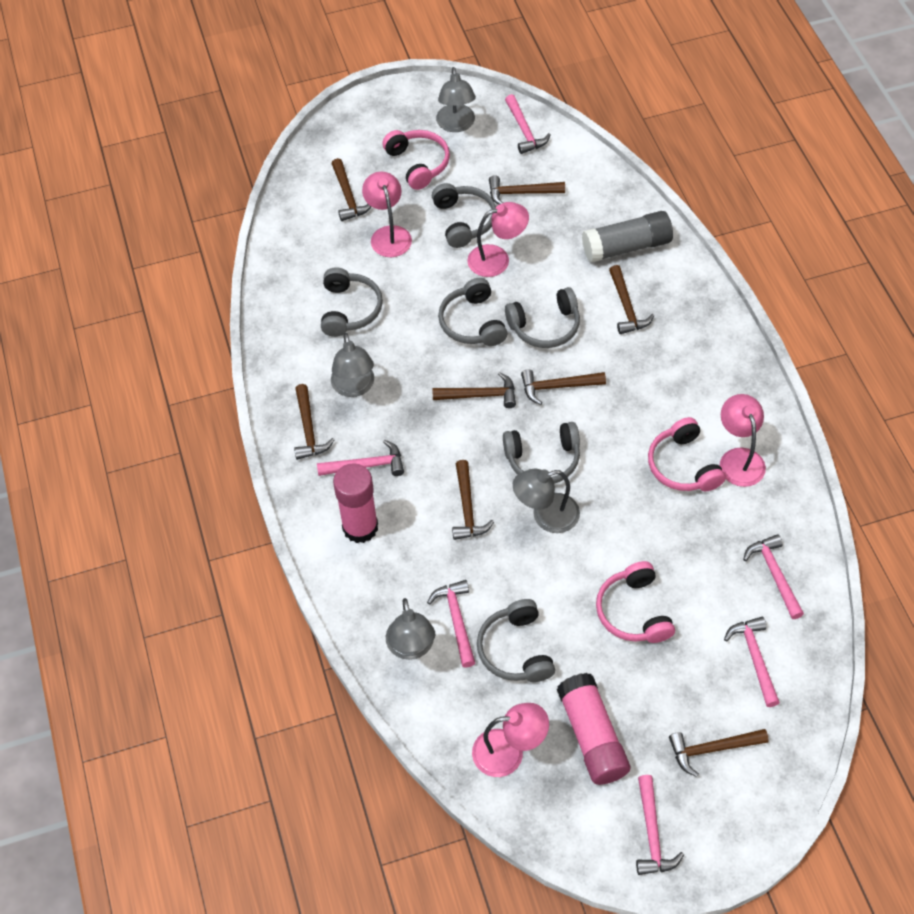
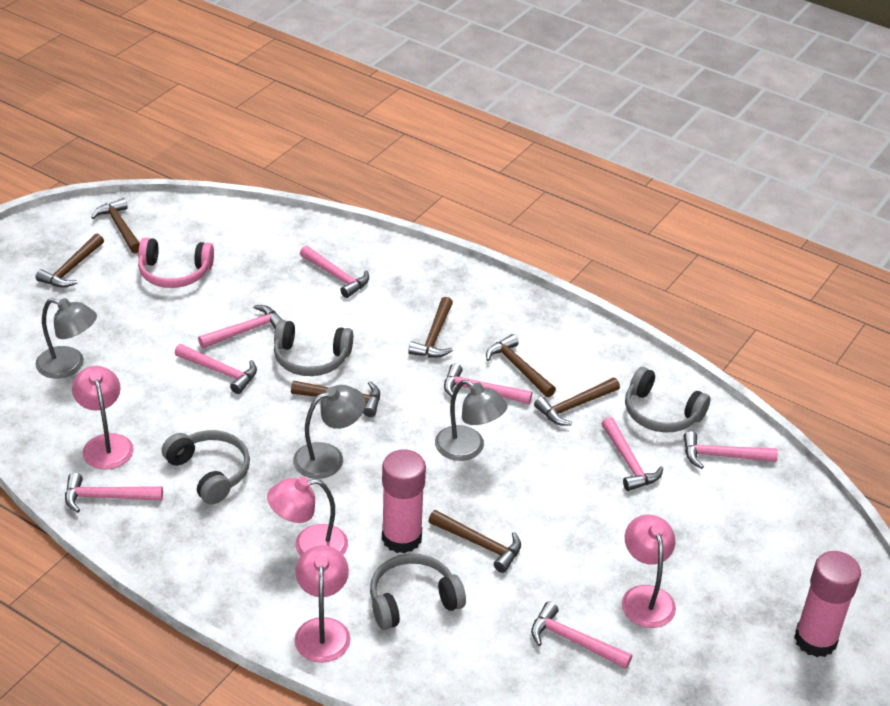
brown hammer: 8 -> 7
grey glue stick: 1 -> 0
grey headphones: 6 -> 4
grey lamp: 4 -> 3
pink hammer: 6 -> 8
pink headphones: 3 -> 1

